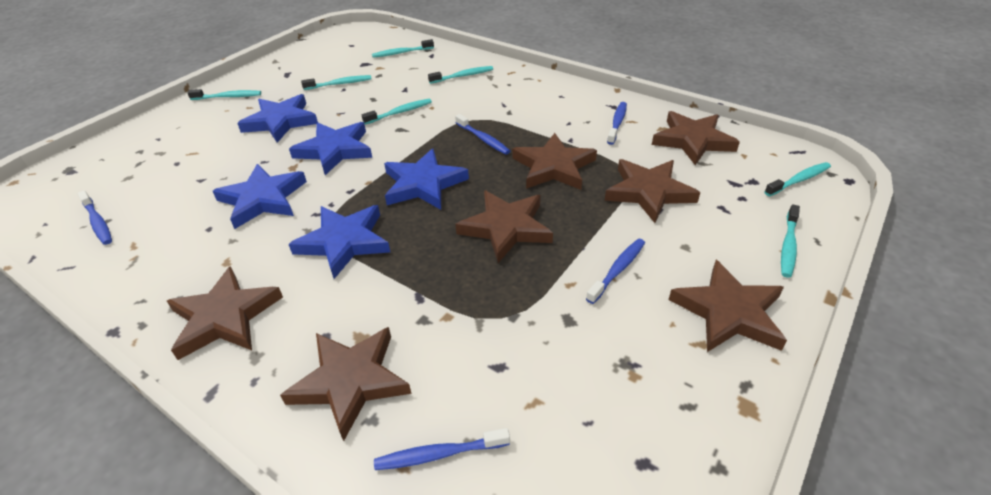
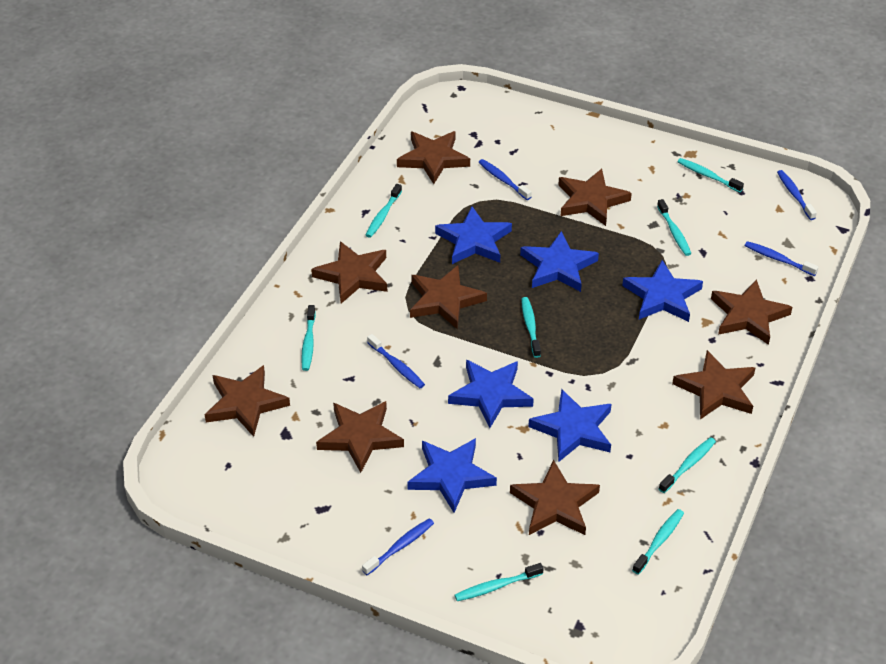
blue star: 5 -> 6
brown star: 7 -> 9
turquoise toothbrush: 7 -> 8

